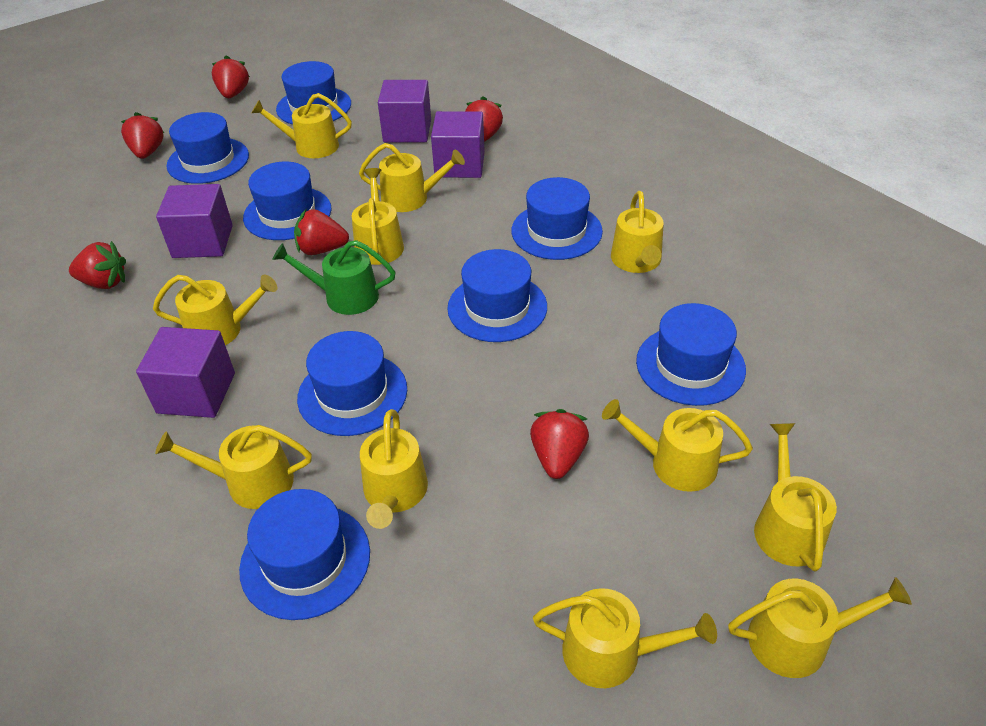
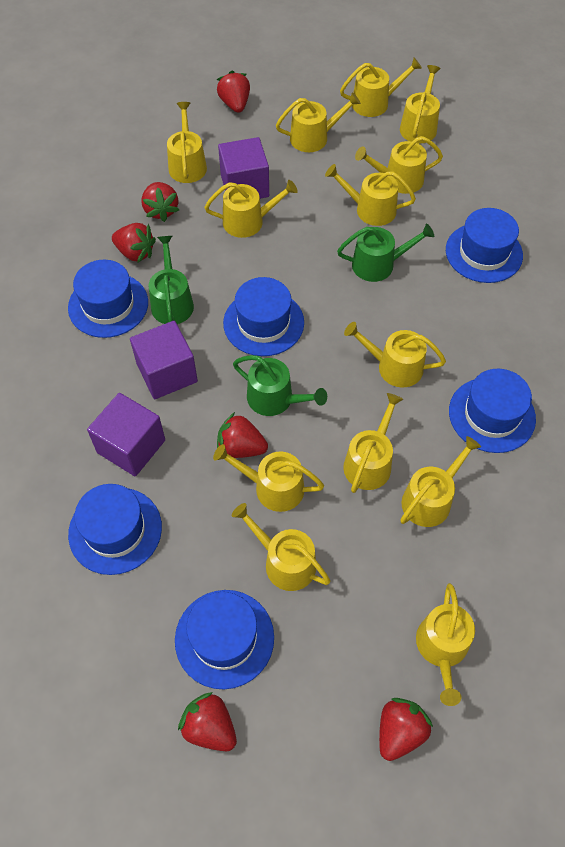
blue hat: 8 -> 6
green watering can: 1 -> 3
purple cube: 4 -> 3
yellow watering can: 11 -> 13

